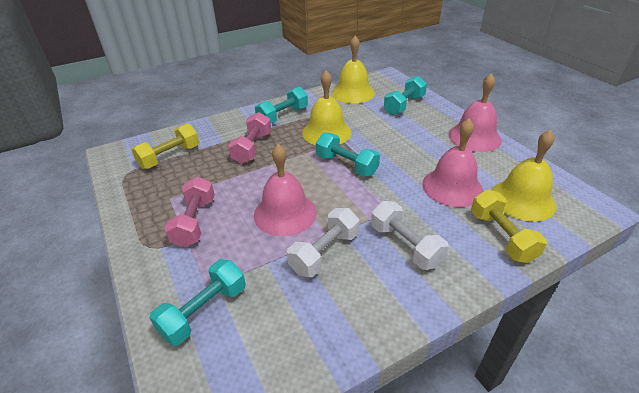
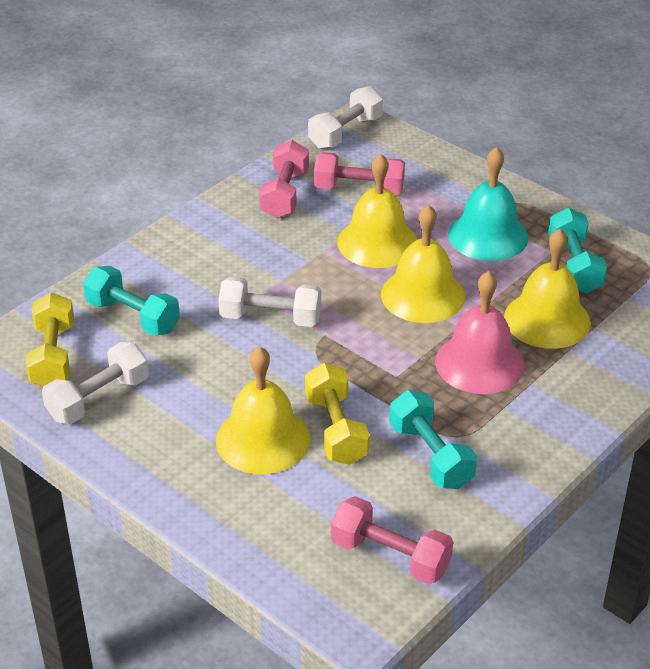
pink bell: 3 -> 1
pink dumbbell: 2 -> 3
turquoise bell: 0 -> 1
turquoise dumbbell: 4 -> 3
white dumbbell: 2 -> 3
yellow bell: 3 -> 4

